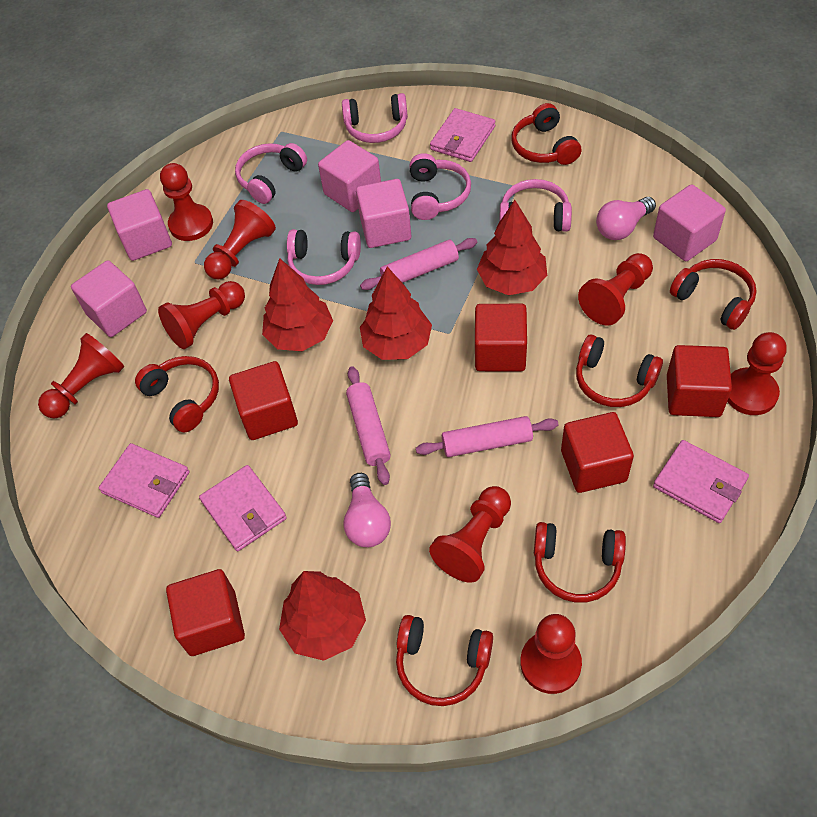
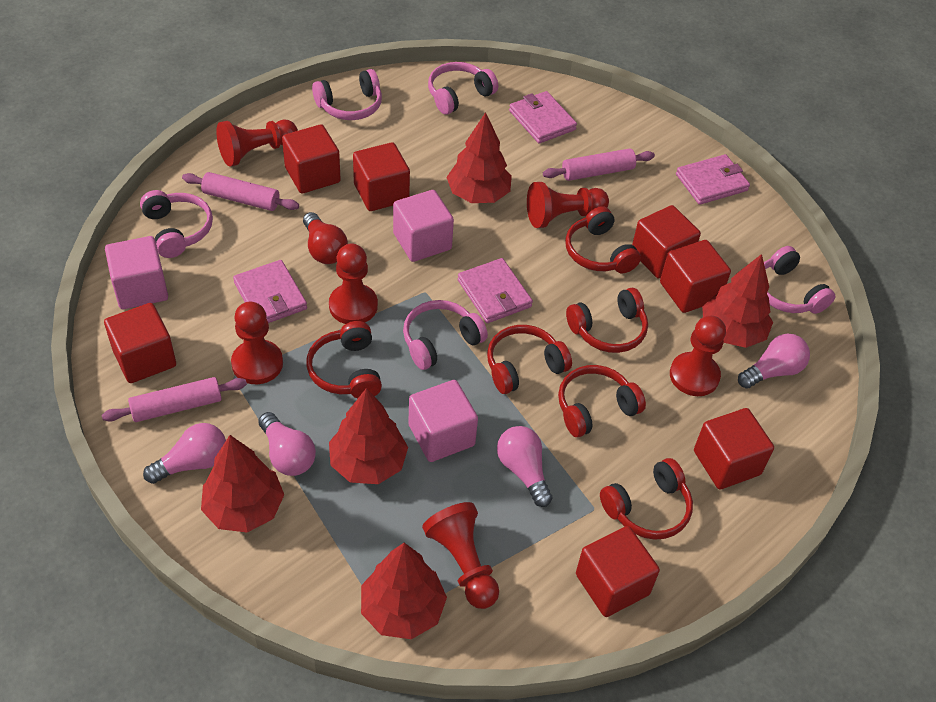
pink cube: 5 -> 3
pink light bulb: 2 -> 4
red cube: 5 -> 7
red light bulb: 0 -> 1
red pawn: 8 -> 6
red tree: 4 -> 5

